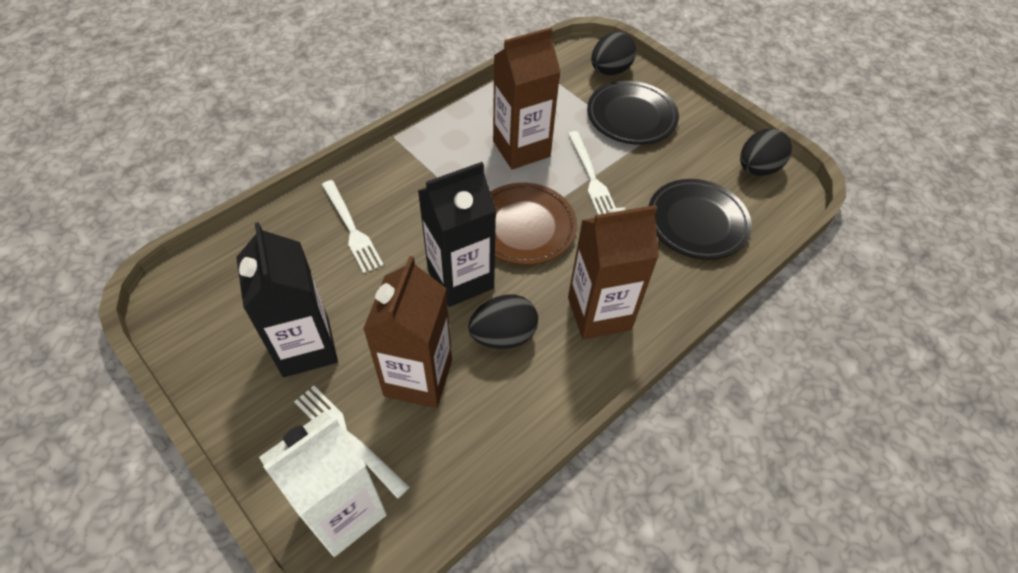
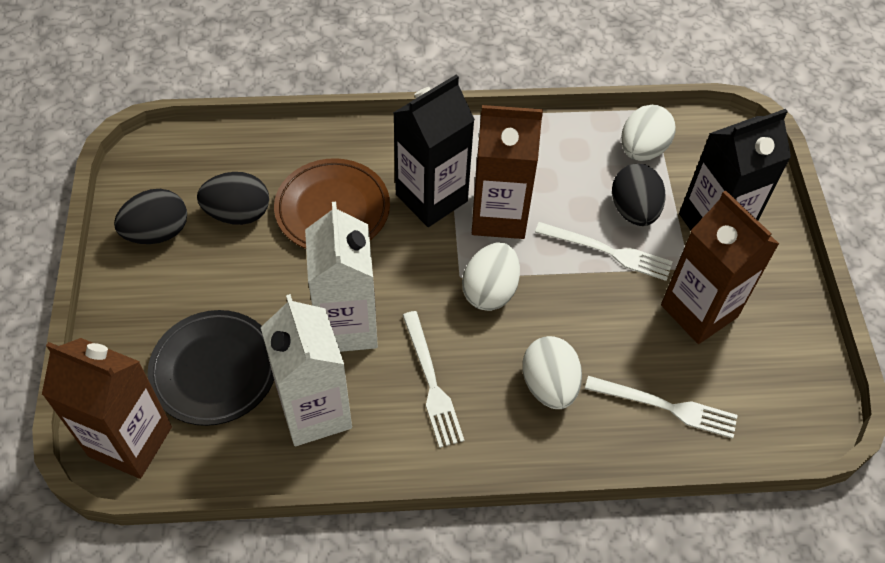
black plate: 2 -> 1
white carton: 1 -> 2
white egg: 0 -> 3

